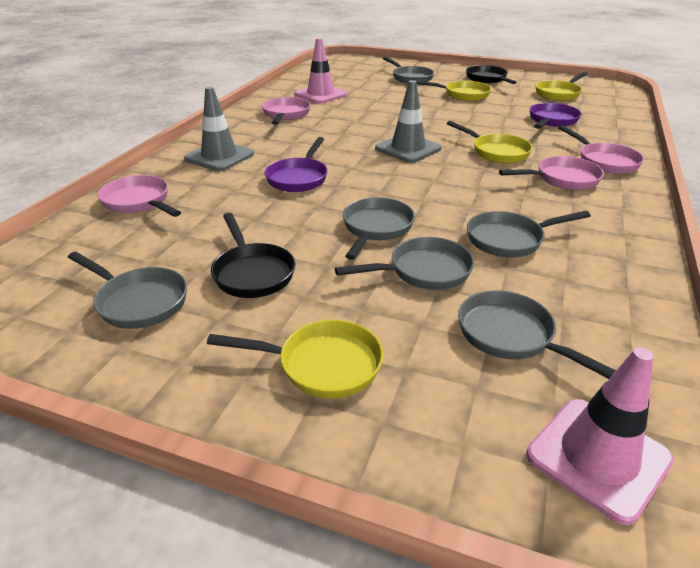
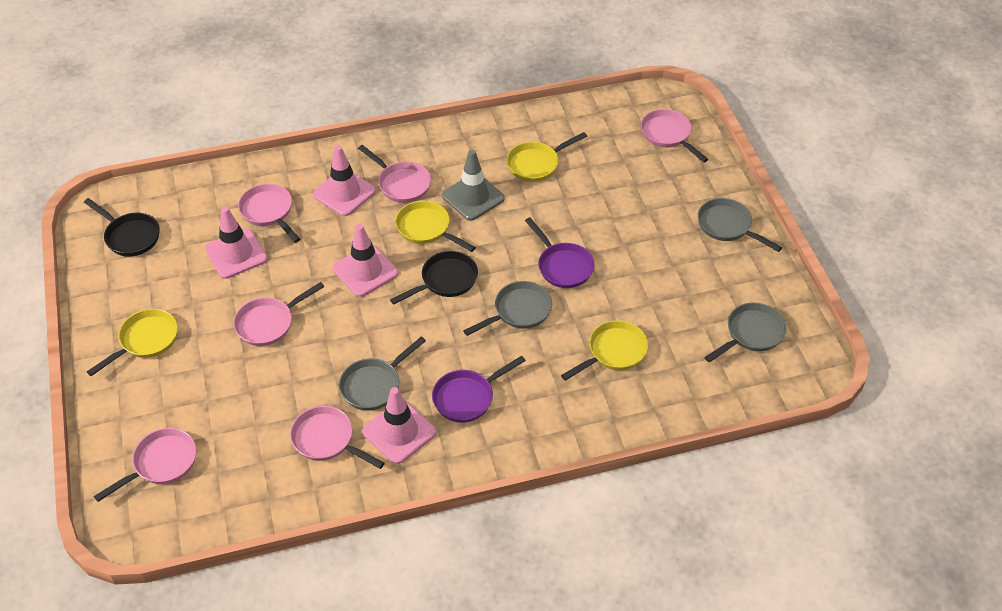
grey pan: 6 -> 4
grey traffic cone: 2 -> 1
pink pan: 4 -> 6
pink traffic cone: 2 -> 4

